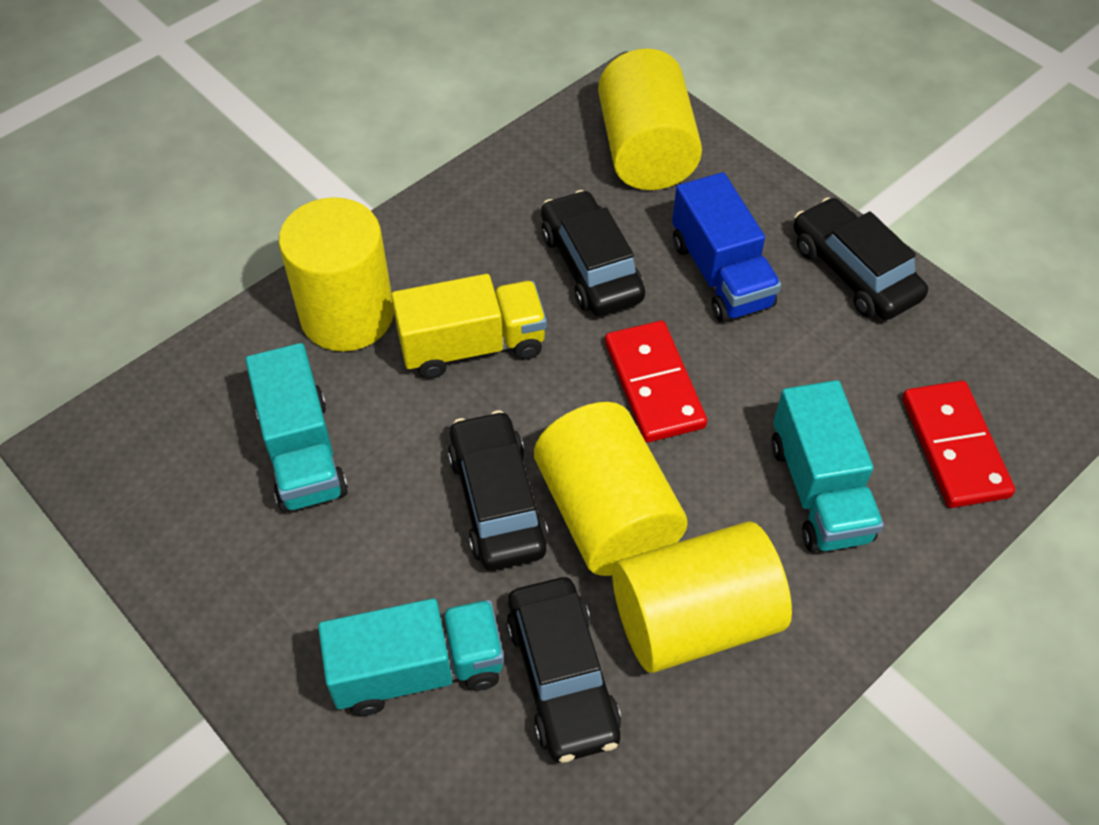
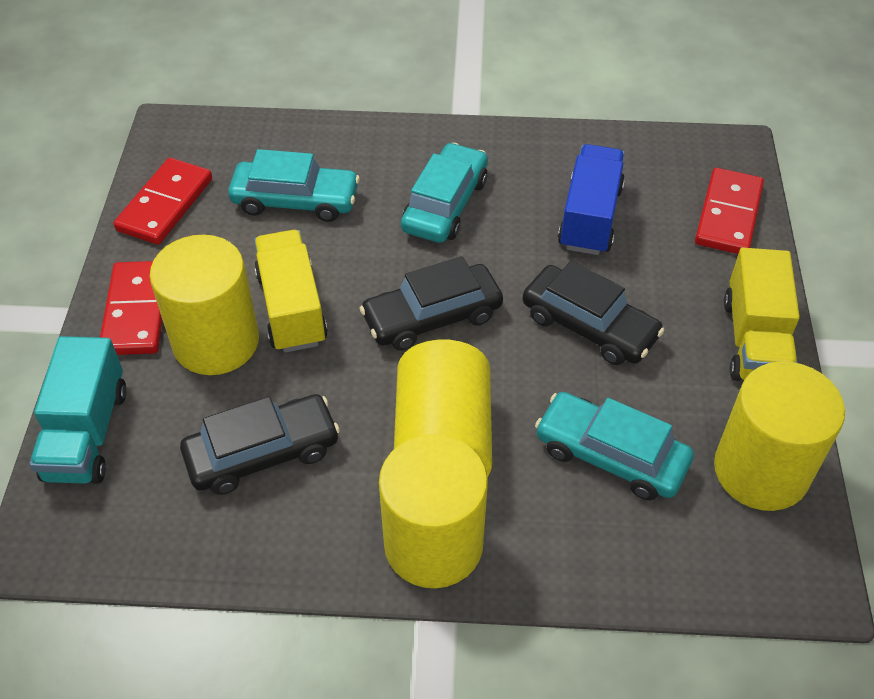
black car: 4 -> 3
red domino: 2 -> 3
turquoise car: 0 -> 3
turquoise truck: 3 -> 1
yellow truck: 1 -> 2

